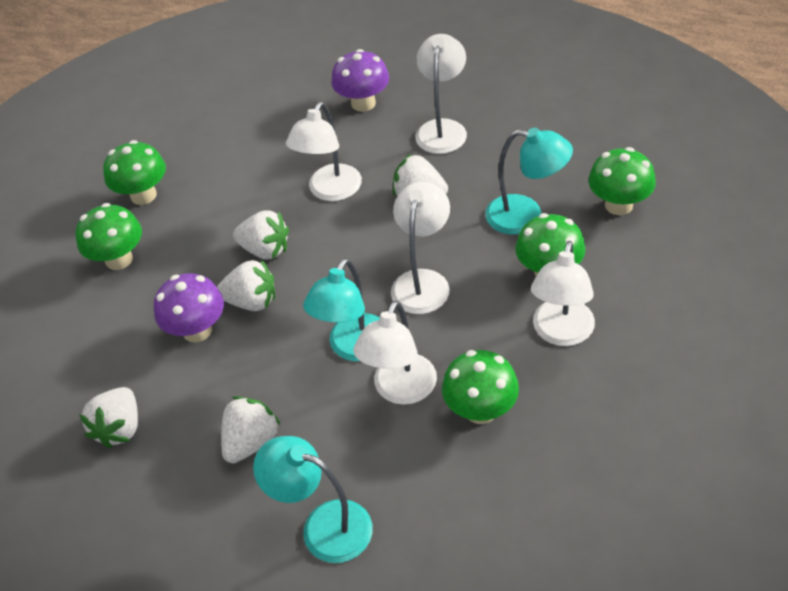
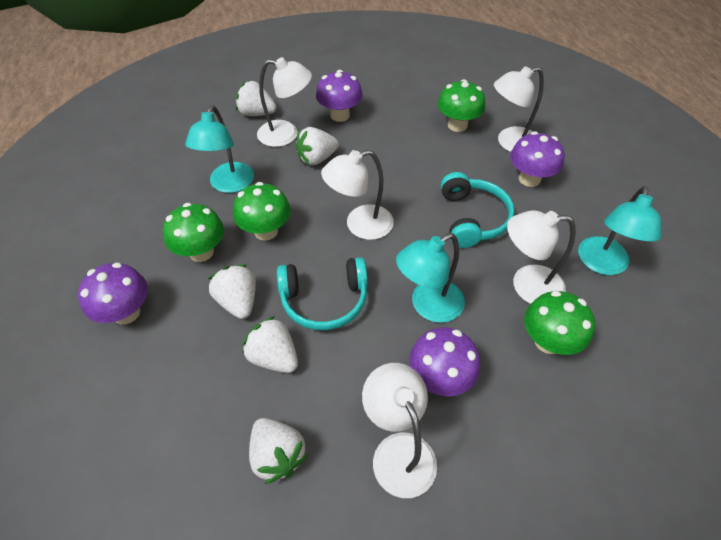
green mushroom: 5 -> 4
purple mushroom: 2 -> 4
turquoise headphones: 0 -> 2

